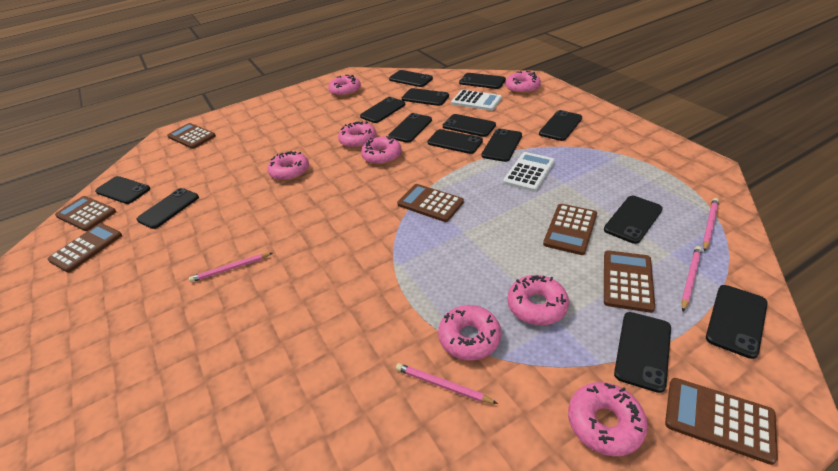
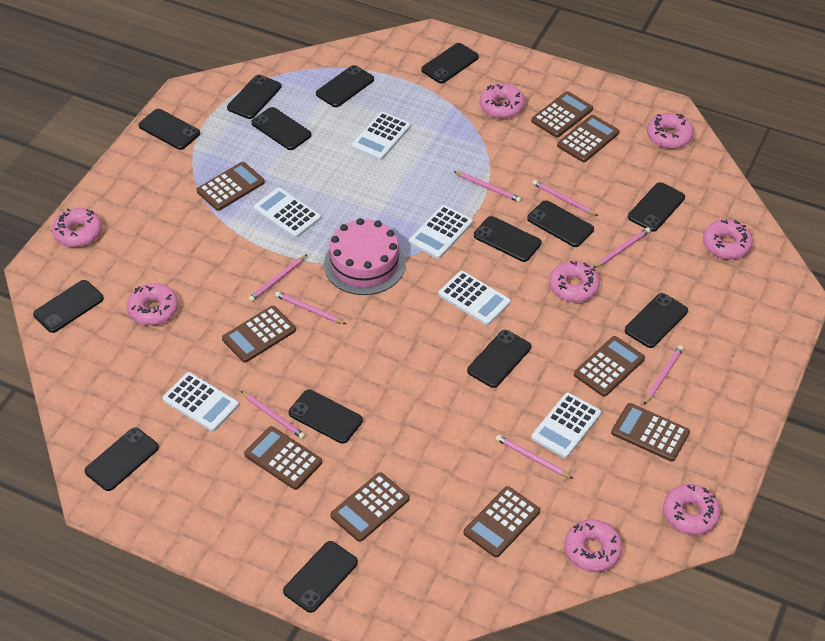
brown calculator: 7 -> 9
pink cake: 0 -> 1
pink pencil: 4 -> 8
white calculator: 2 -> 6

